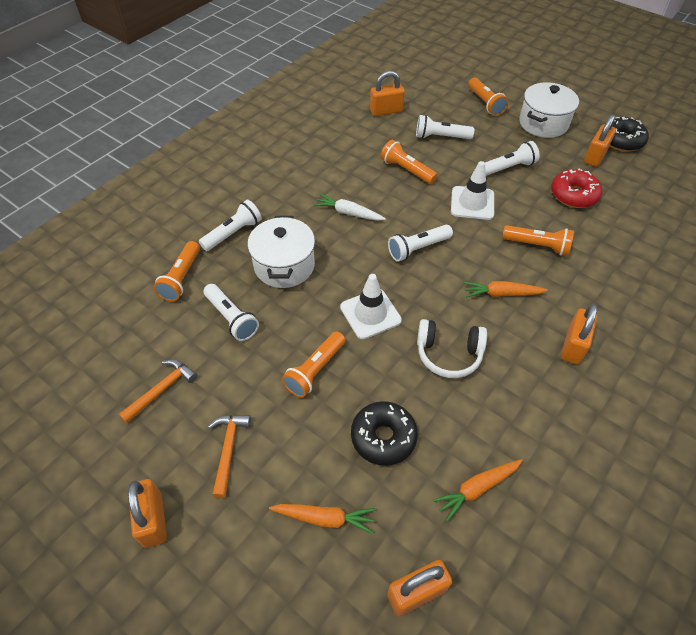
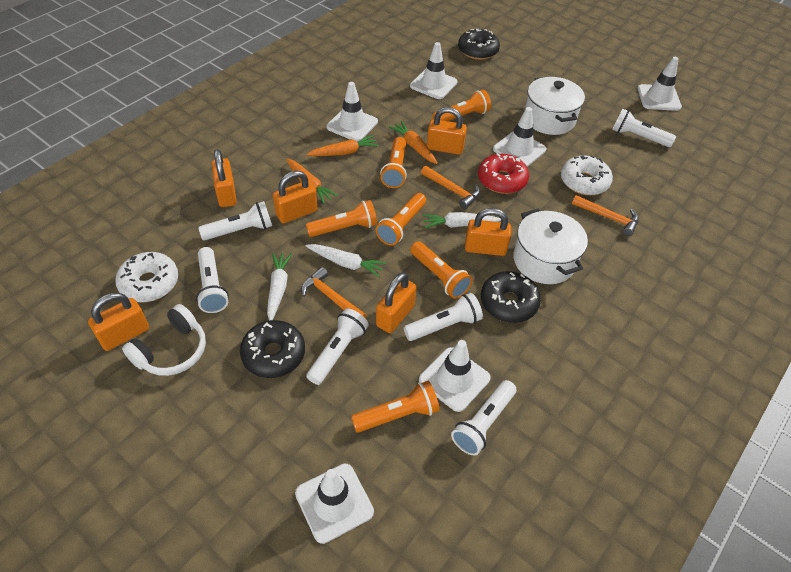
black donut: 2 -> 3
orange flashlight: 5 -> 6
orange hammer: 2 -> 3
orange padlock: 5 -> 6
white carrot: 1 -> 3
white donut: 0 -> 2
white flashlight: 5 -> 6
white traffic cone: 2 -> 6

